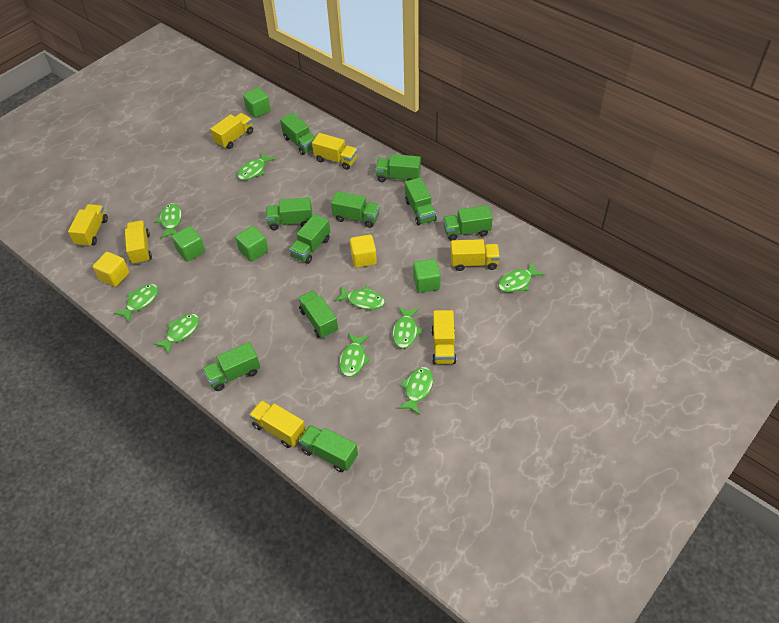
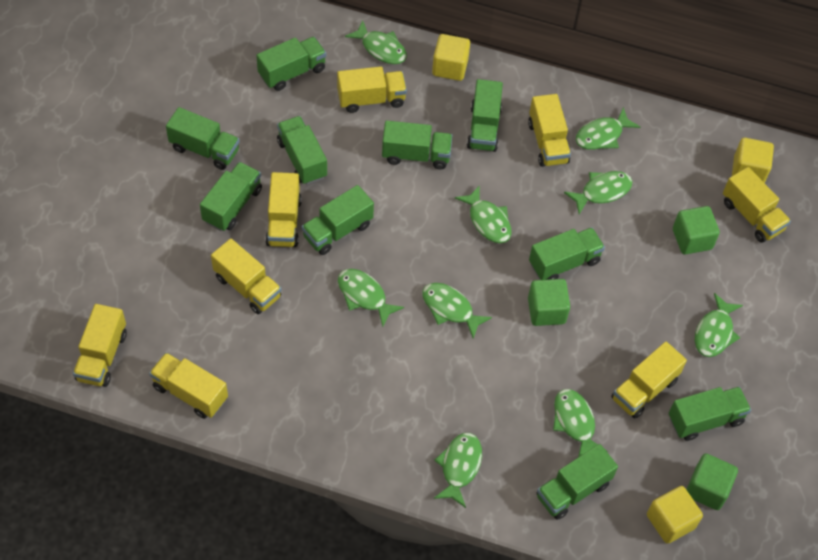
green cube: 4 -> 3
yellow cube: 2 -> 3
yellow truck: 7 -> 8

